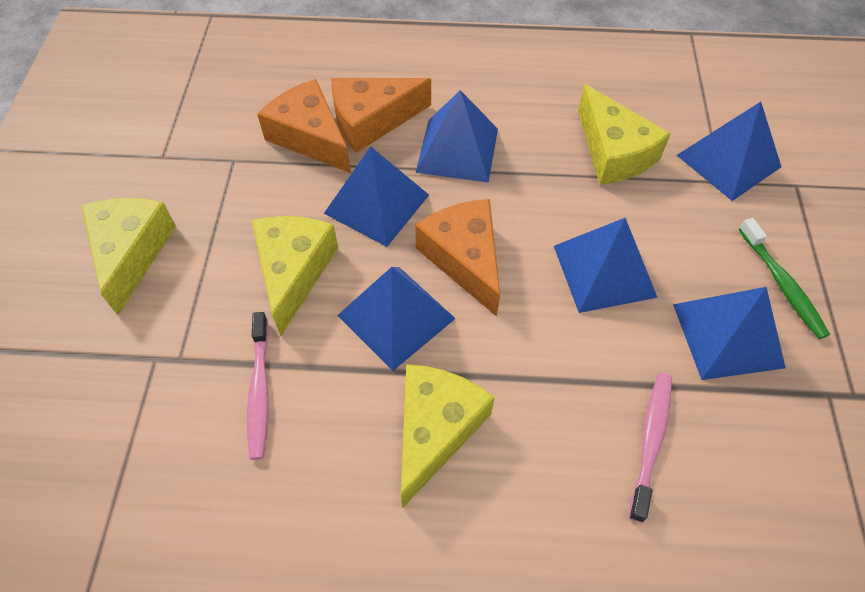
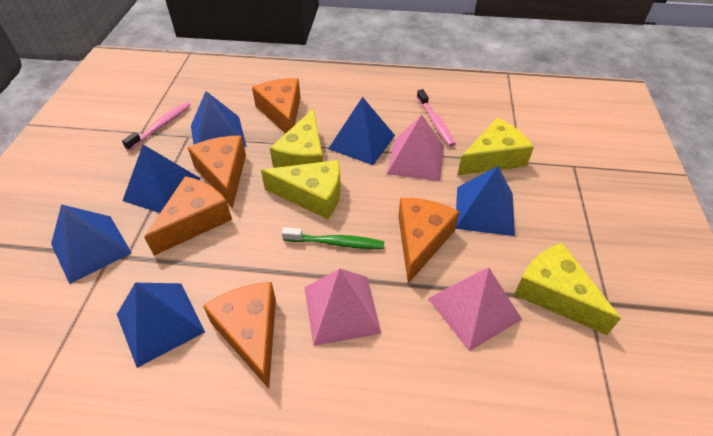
orange cheese: 3 -> 5
pink pyramid: 0 -> 3

